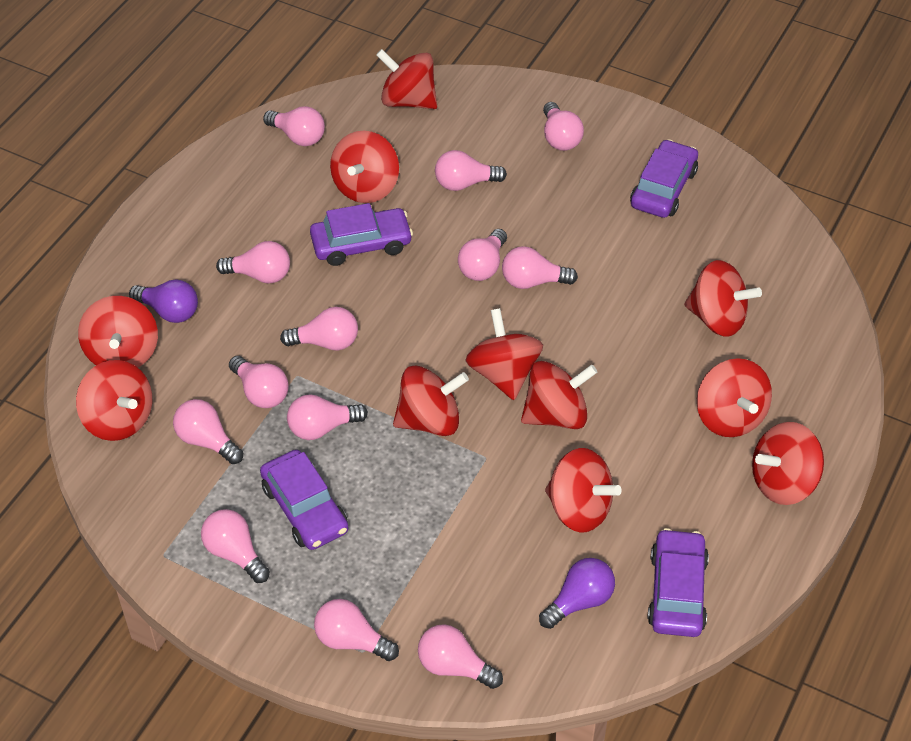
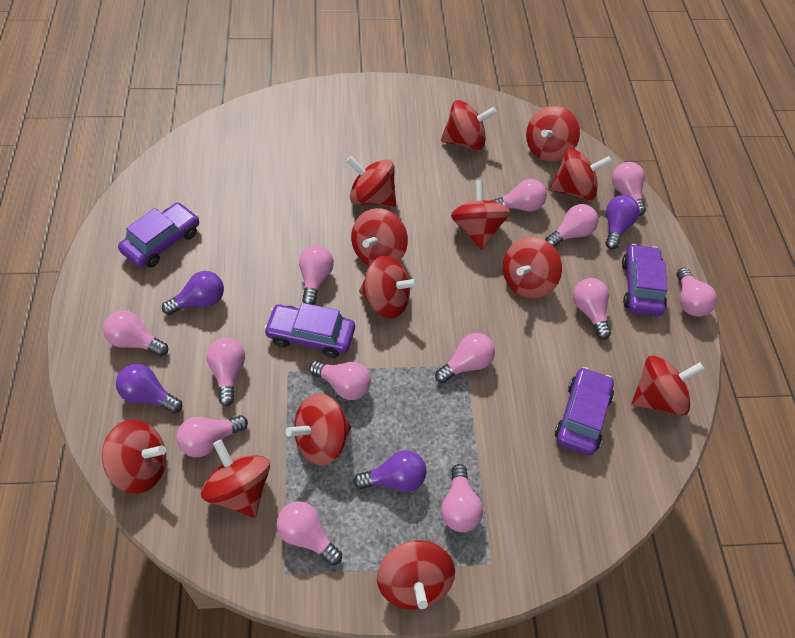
purple light bulb: 2 -> 4
red spinning top: 11 -> 13

